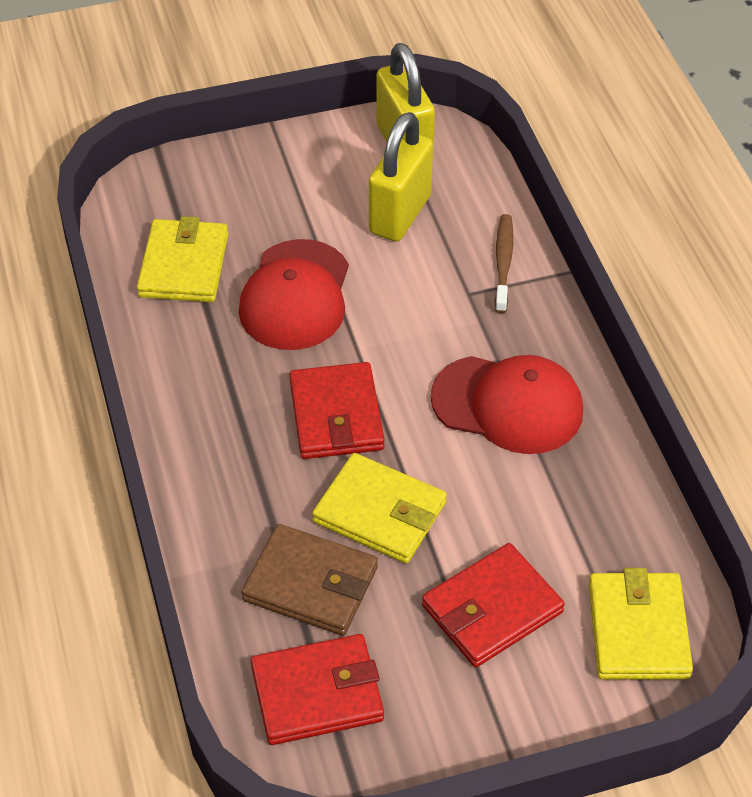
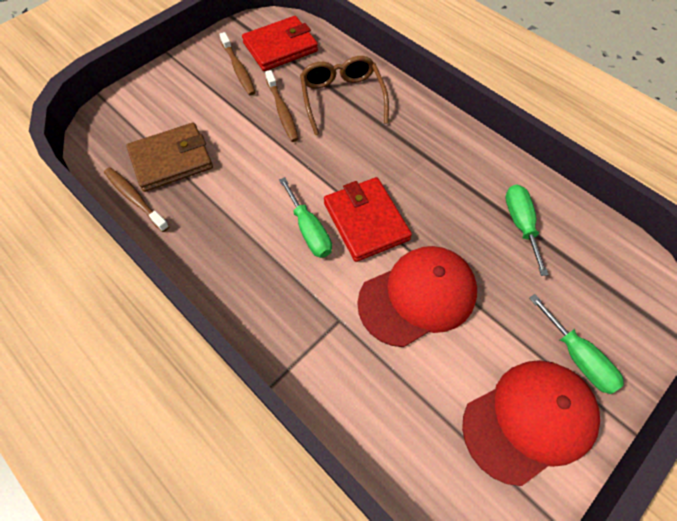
brown glasses: 0 -> 1
brown toothbrush: 1 -> 3
green screwdriver: 0 -> 3
red wallet: 3 -> 2
yellow padlock: 2 -> 0
yellow wallet: 3 -> 0

